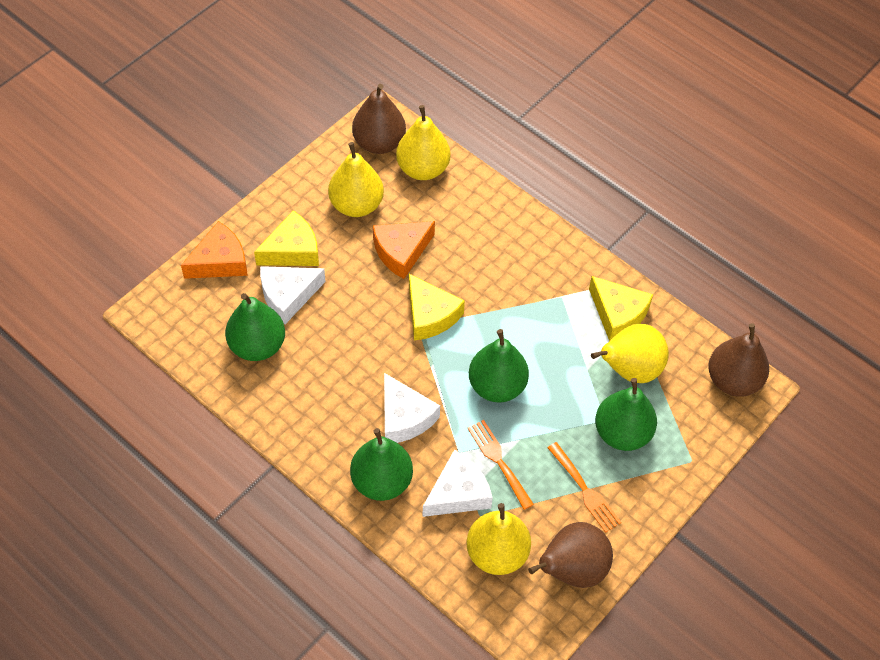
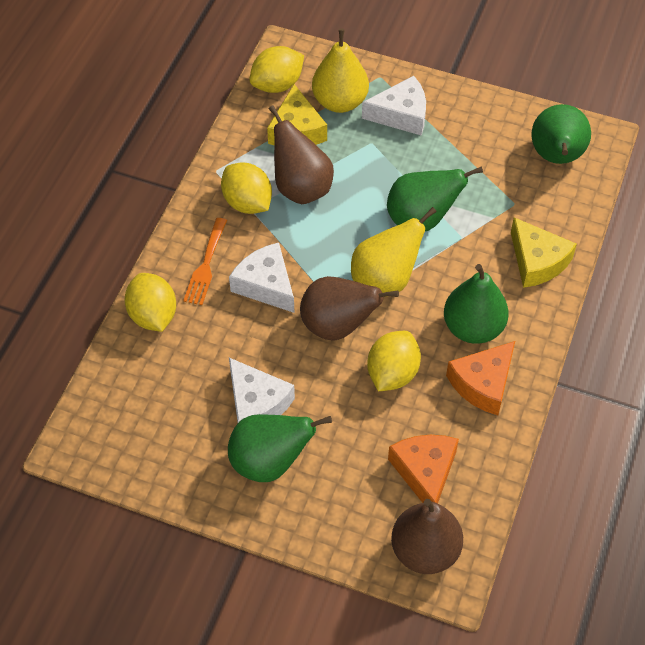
orange fork: 2 -> 1
yellow cheese: 3 -> 2
yellow lemon: 0 -> 4
yellow pear: 4 -> 2

